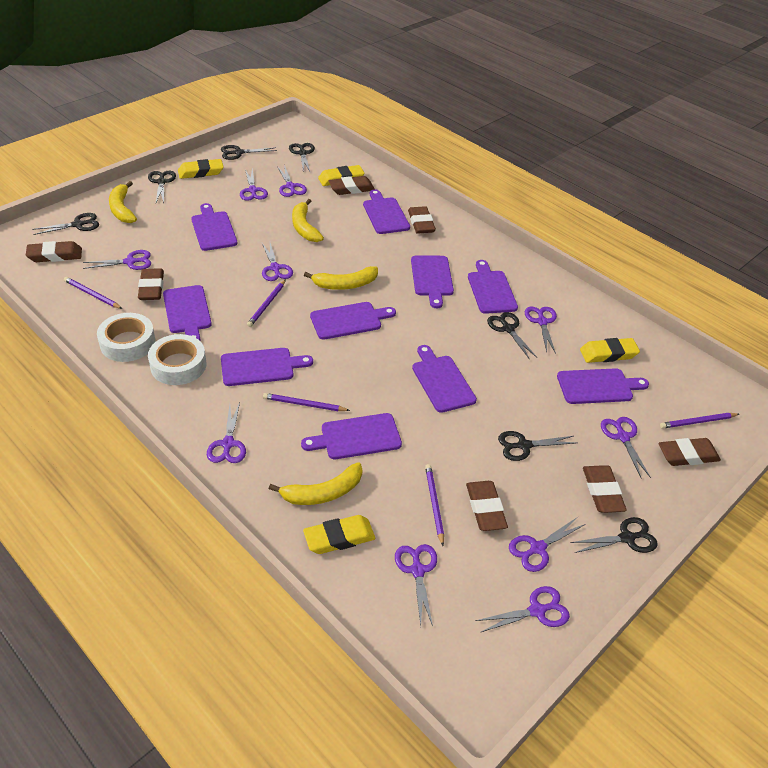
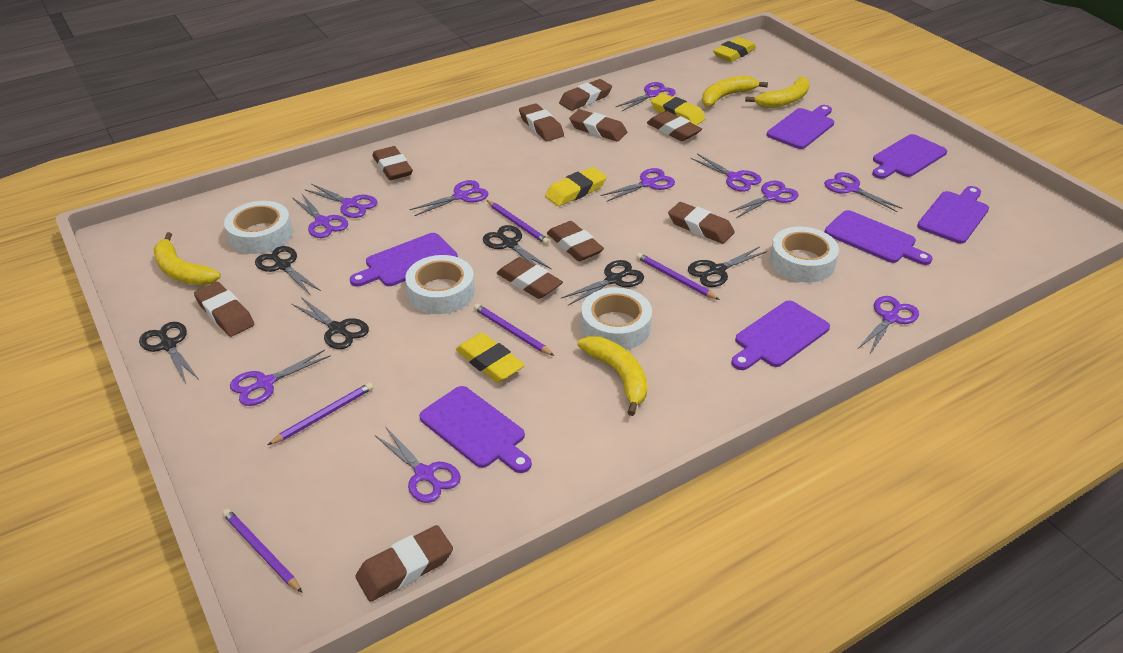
black scissors: 7 -> 6
brown eraser: 7 -> 10
purple cutting board: 10 -> 7
purple scissors: 10 -> 11
white tape: 2 -> 4

